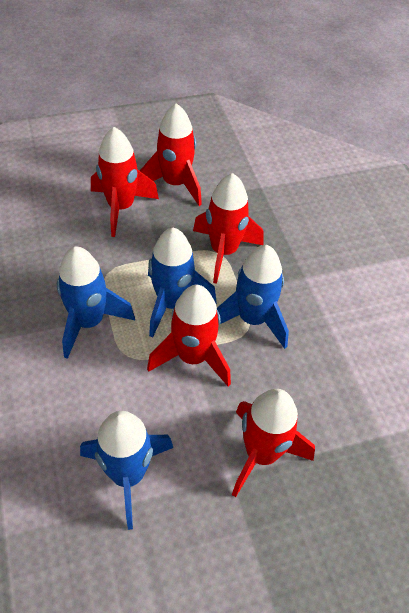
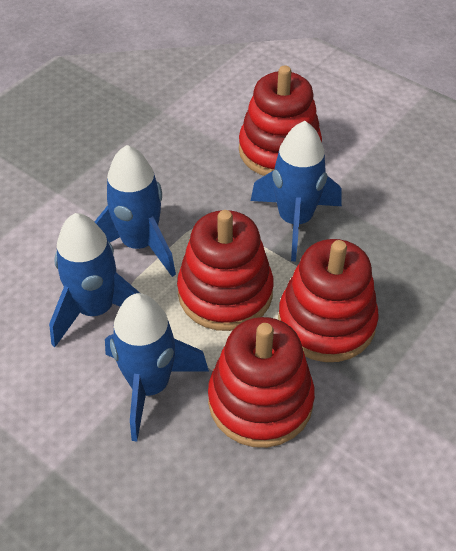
red rocket: 5 -> 0
red stacking toy: 0 -> 4

